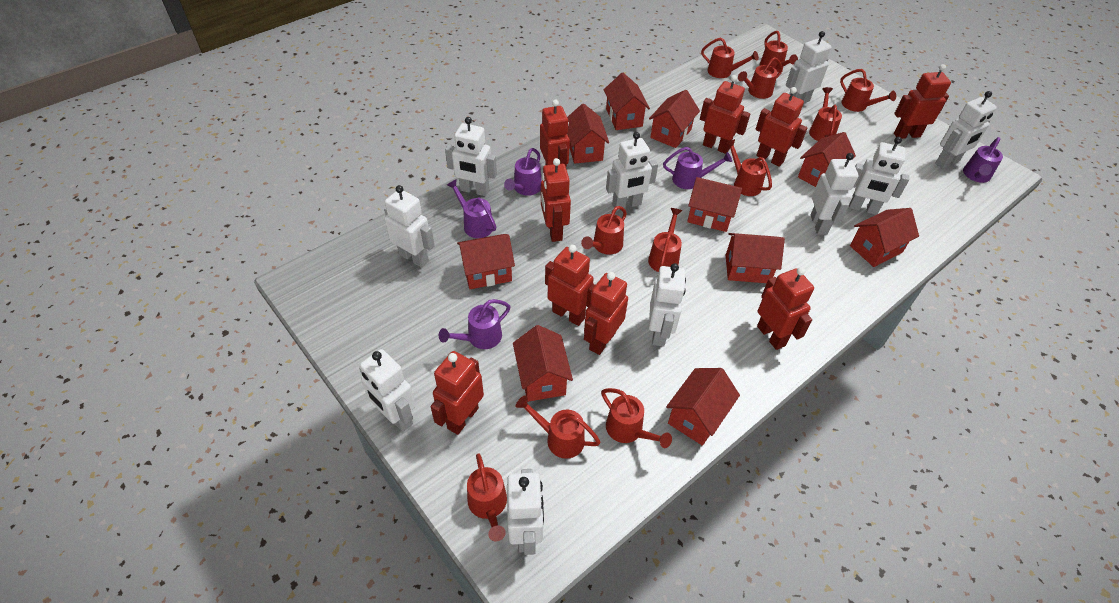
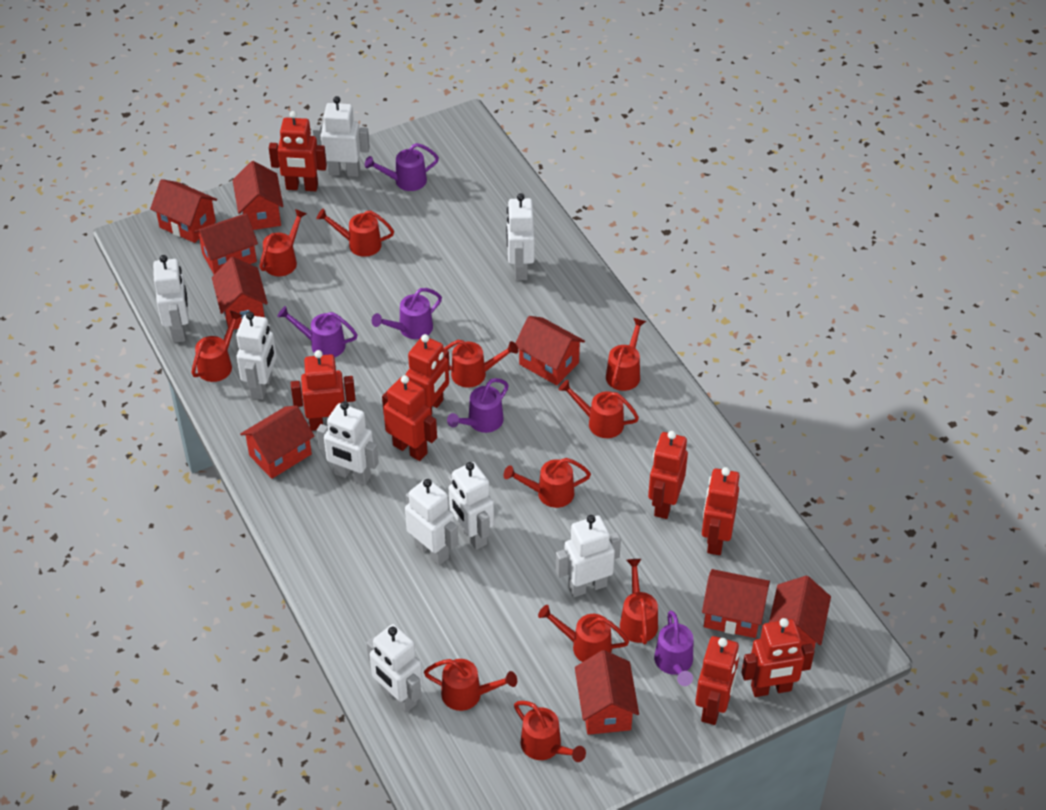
red house: 10 -> 9
red robot: 9 -> 8
white robot: 10 -> 9

